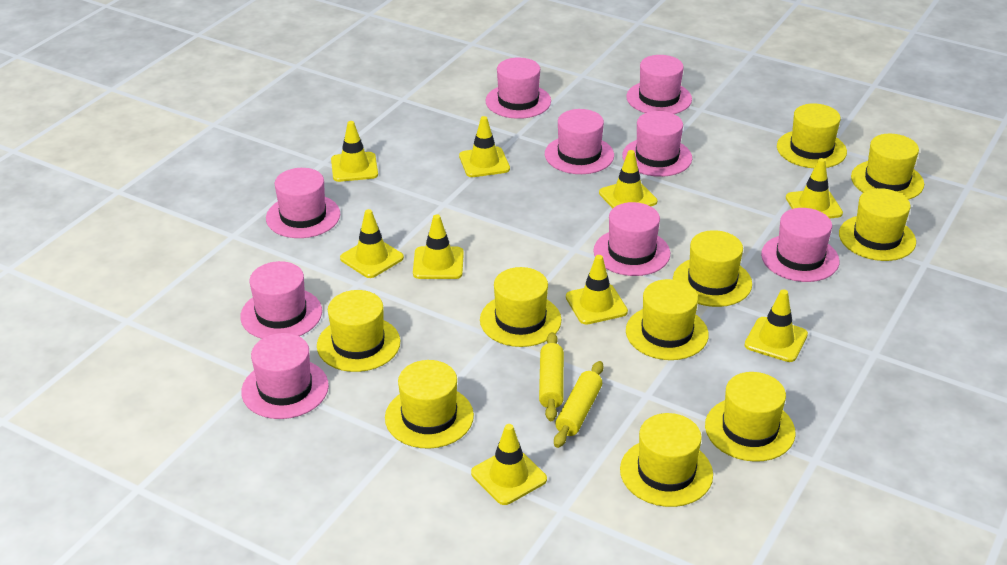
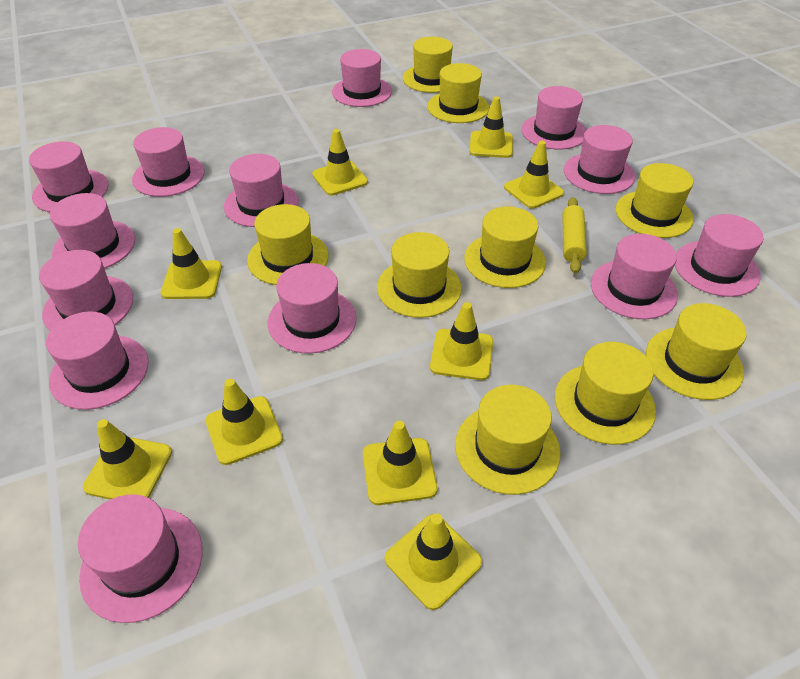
pink hat: 9 -> 13
yellow hat: 10 -> 9
yellow rolling pin: 2 -> 1

